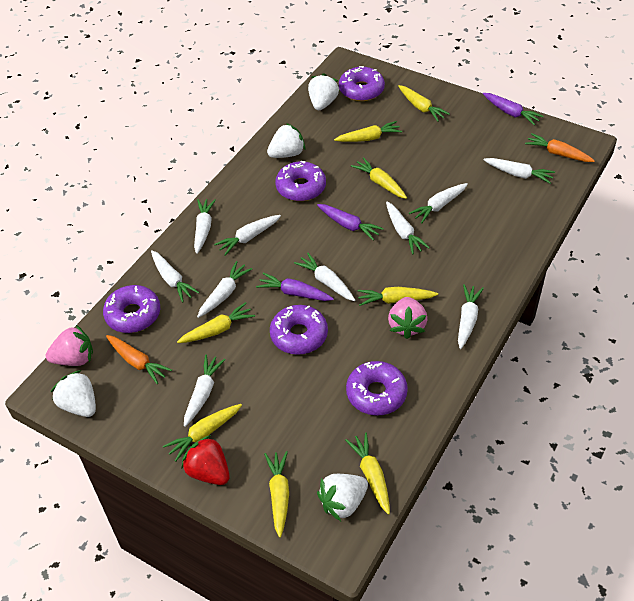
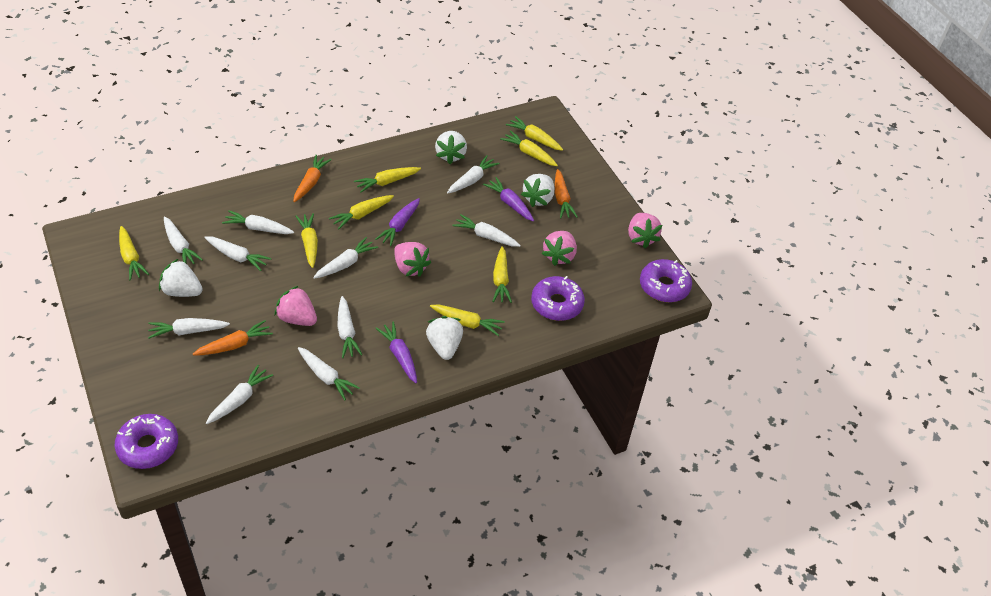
orange carrot: 2 -> 3
pink strawberry: 2 -> 4
purple donut: 5 -> 3
red strawberry: 1 -> 0

